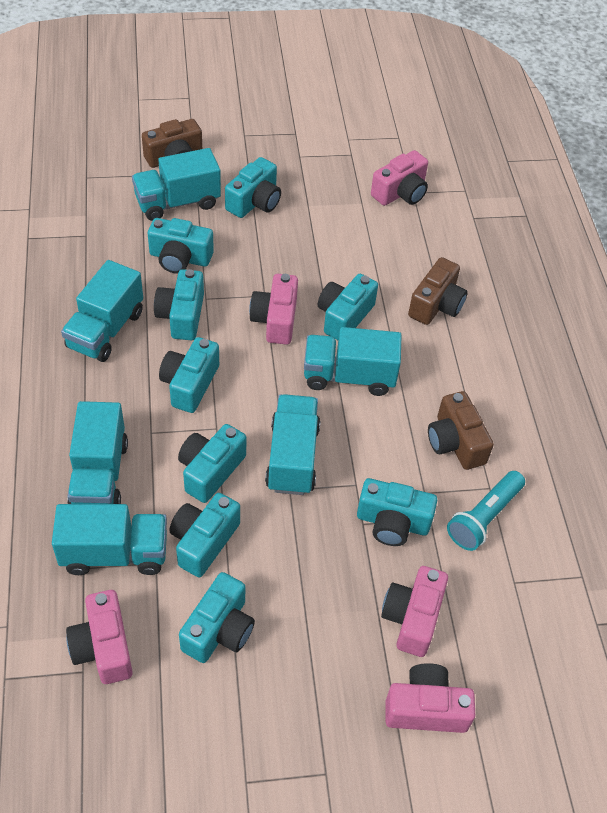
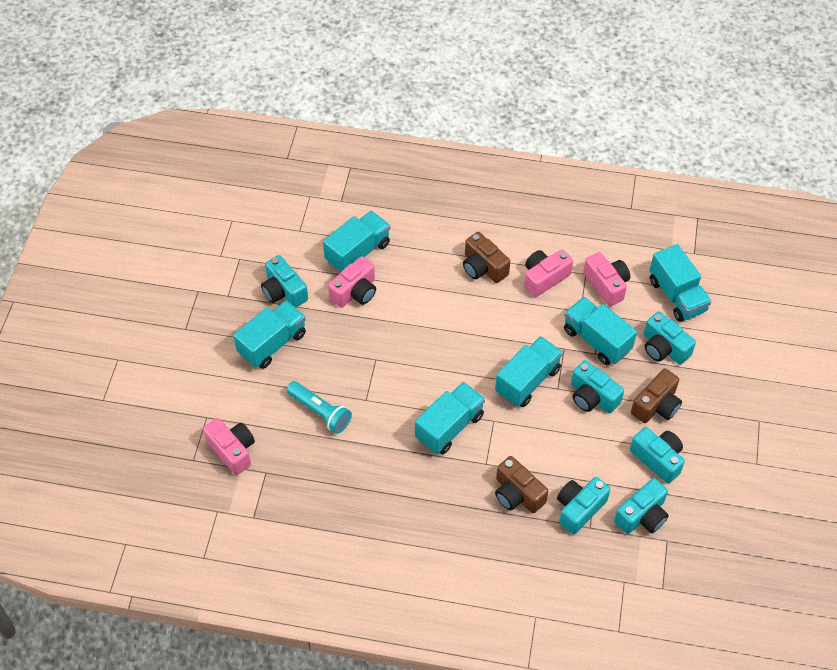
pink camera: 5 -> 4
turquoise camera: 9 -> 6

